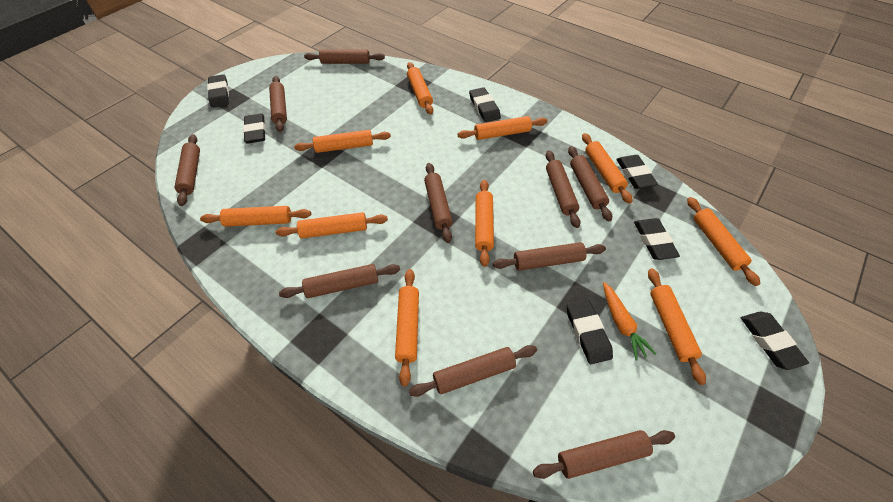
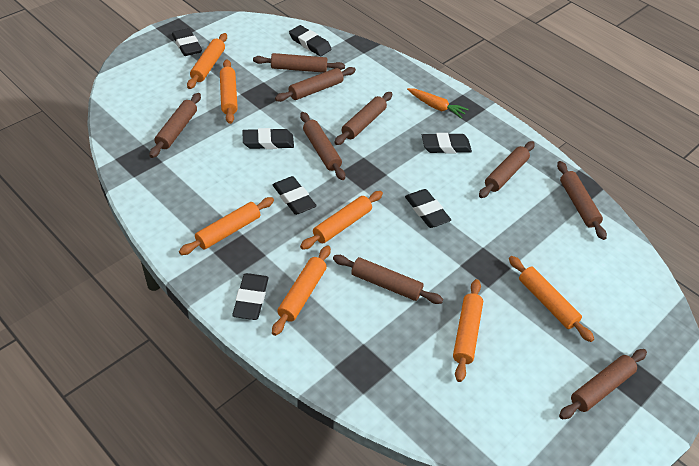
brown rolling pin: 10 -> 9
orange rolling pin: 10 -> 7

